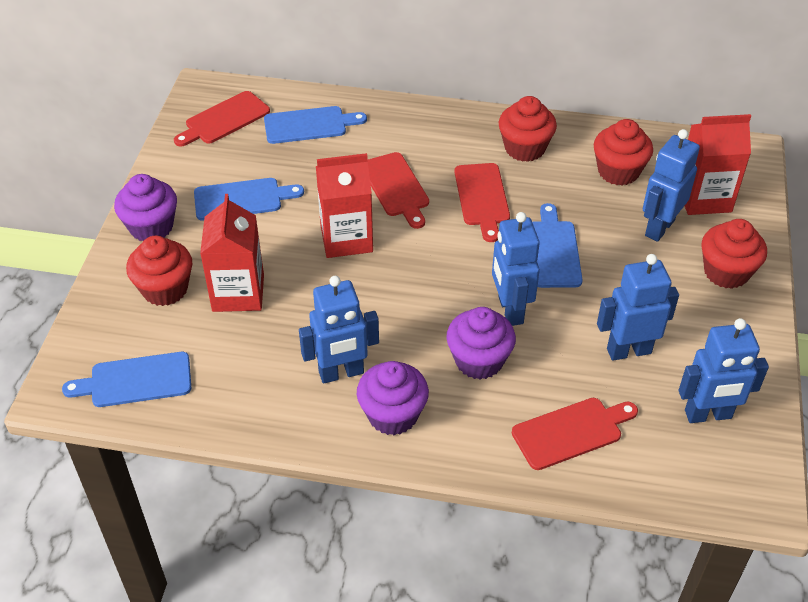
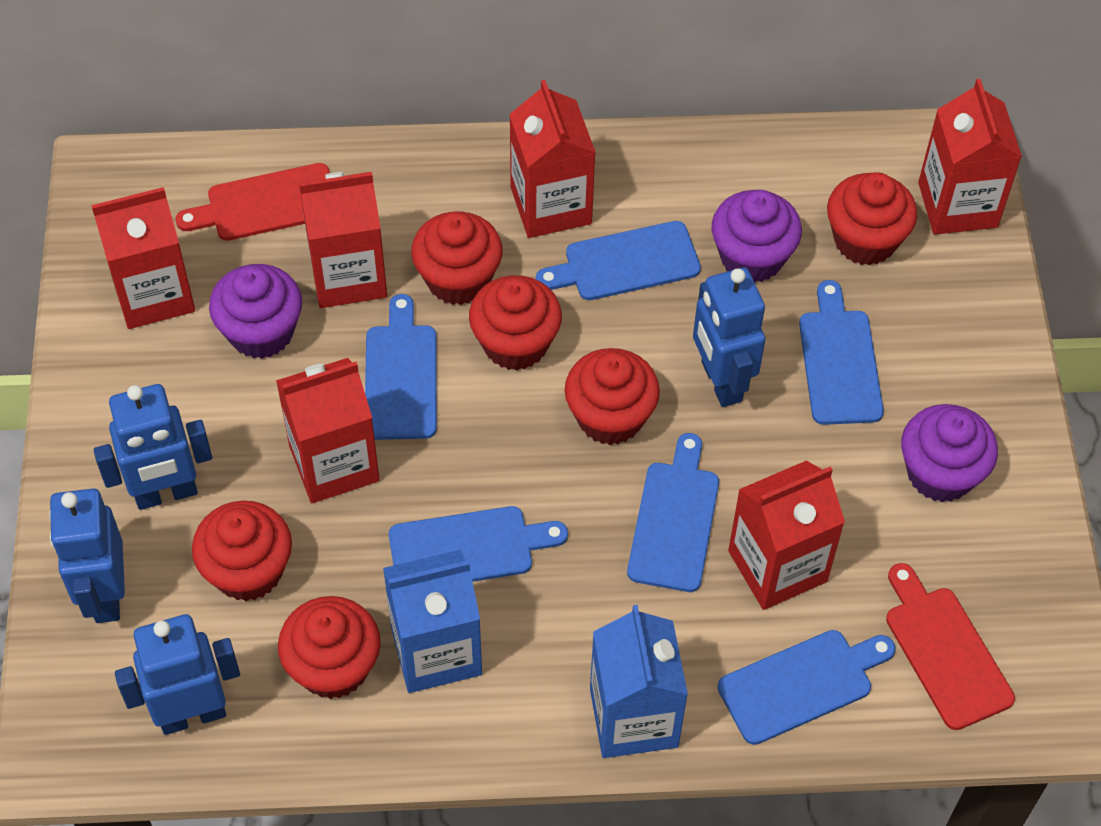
blue carton: 0 -> 2
blue cutting board: 4 -> 6
blue robot: 5 -> 4
red carton: 3 -> 6
red cupcake: 4 -> 6
red cutting board: 4 -> 2

